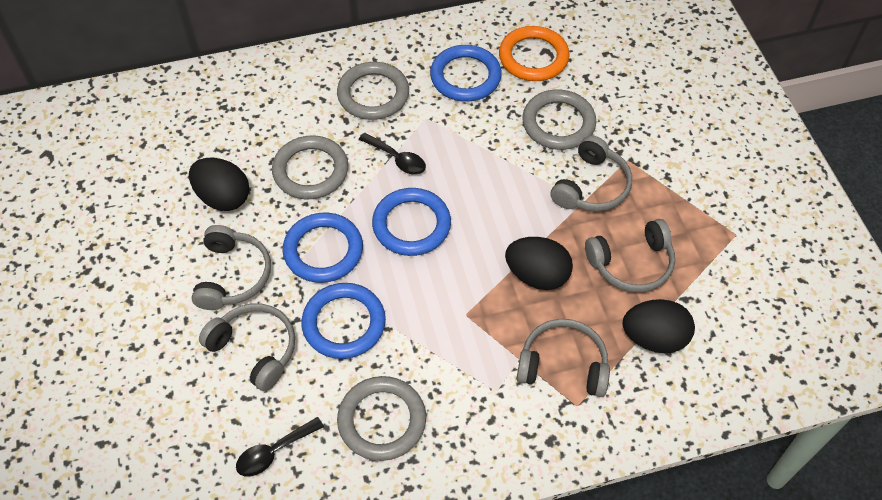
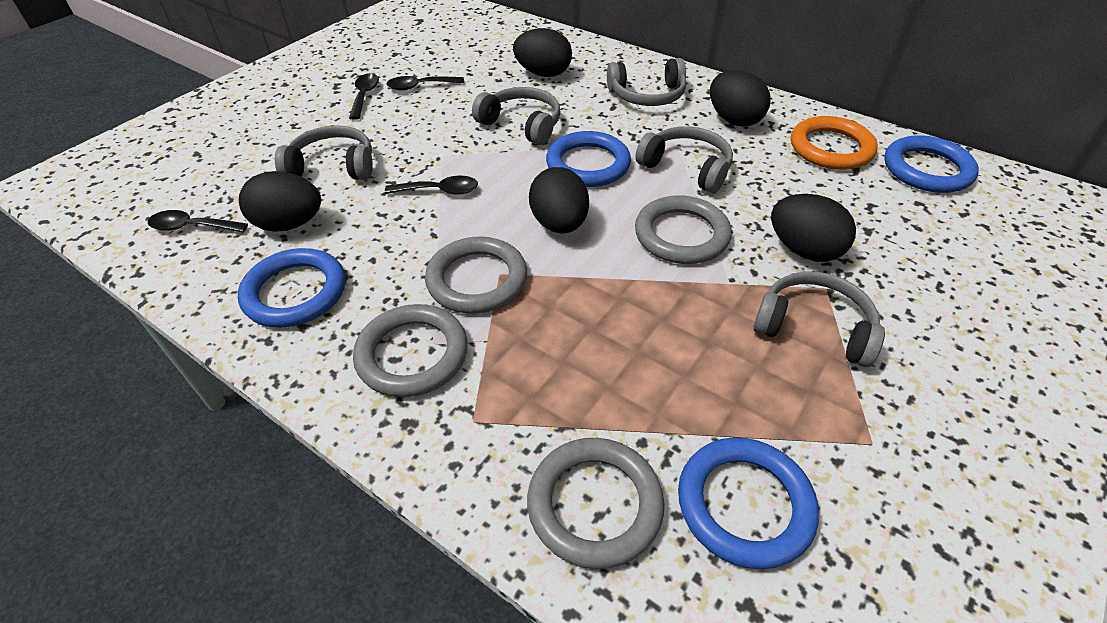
black egg: 3 -> 5
black spoon: 2 -> 4

